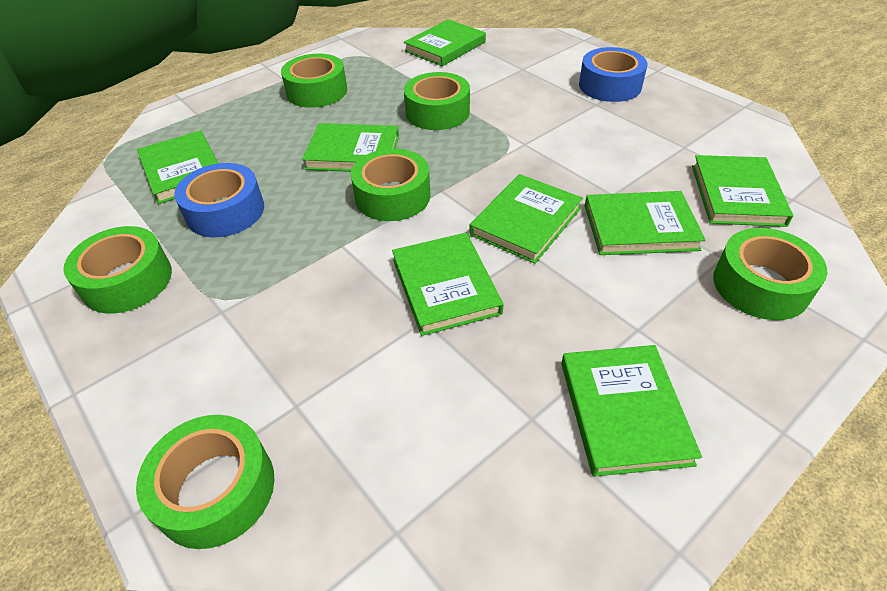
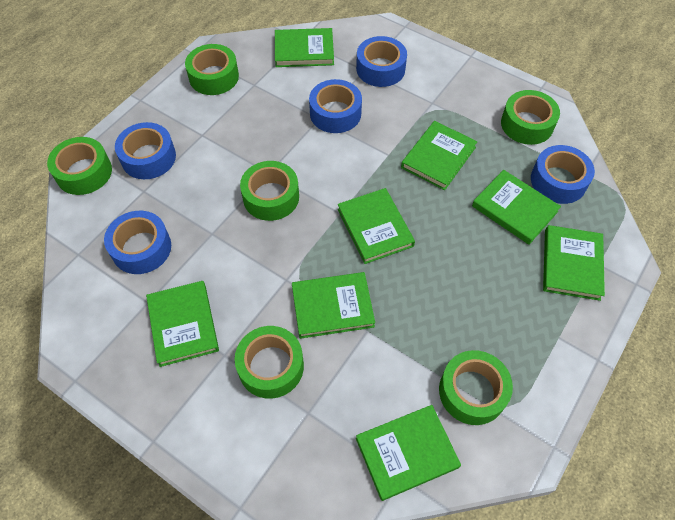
blue tape: 2 -> 5

